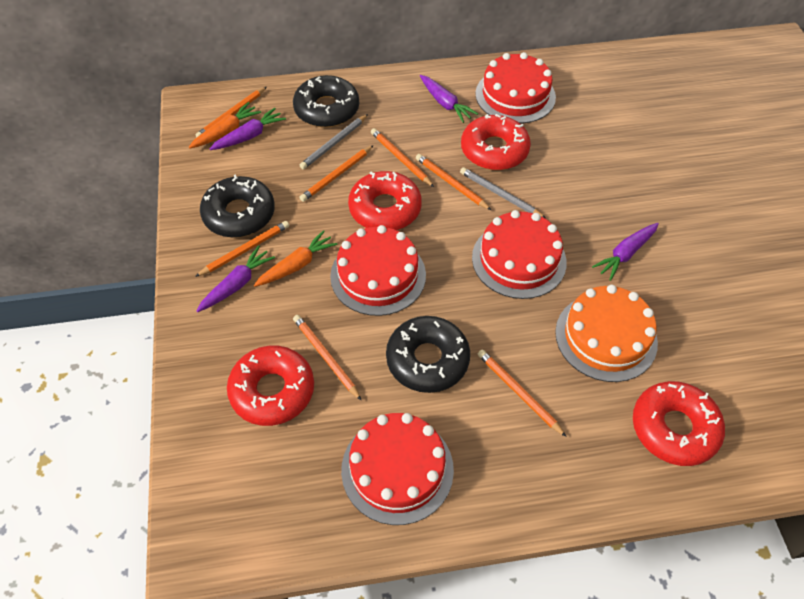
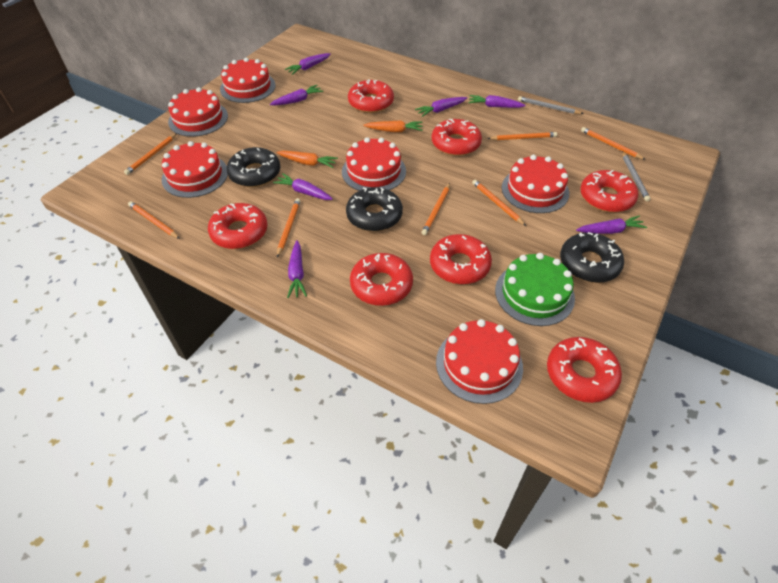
green cake: 0 -> 1
orange cake: 1 -> 0
purple carrot: 4 -> 7
red cake: 4 -> 6
red donut: 4 -> 7

